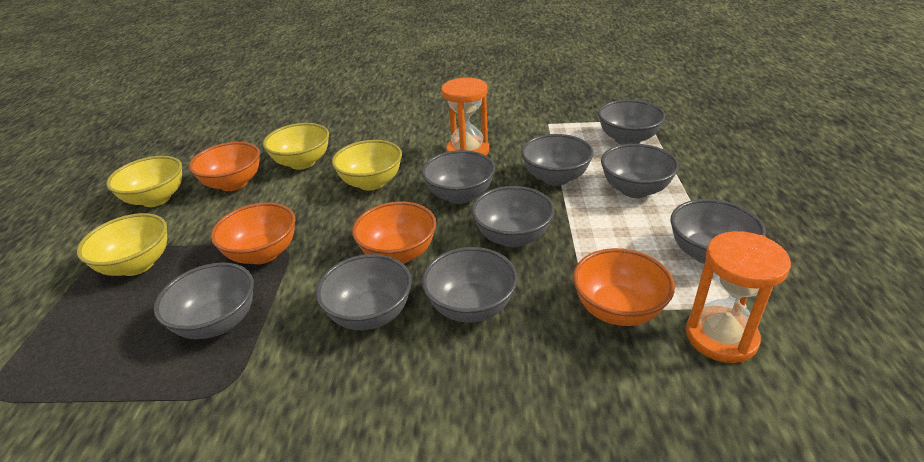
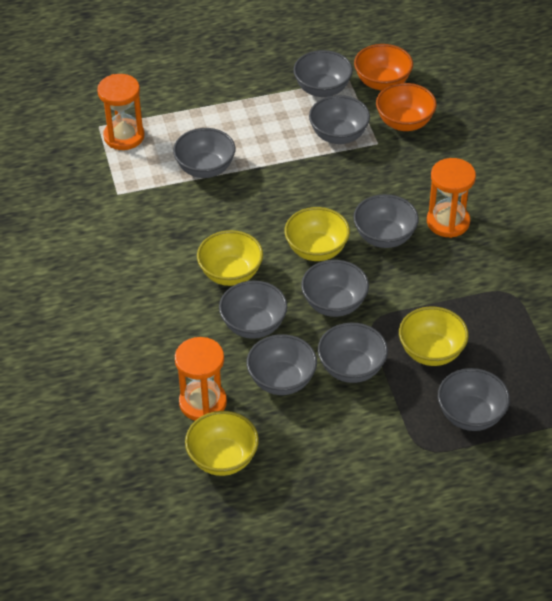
orange bowl: 4 -> 2
orange hourglass: 2 -> 3

